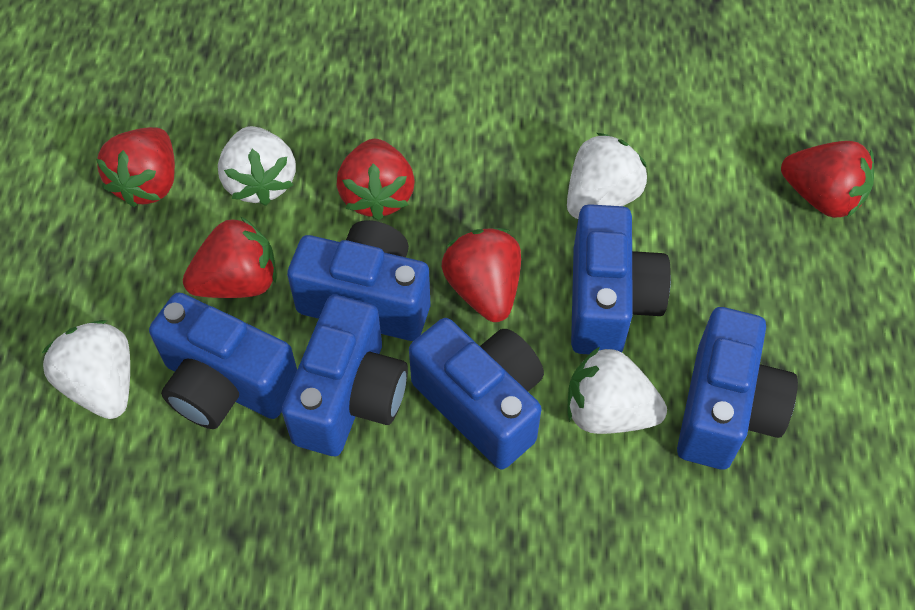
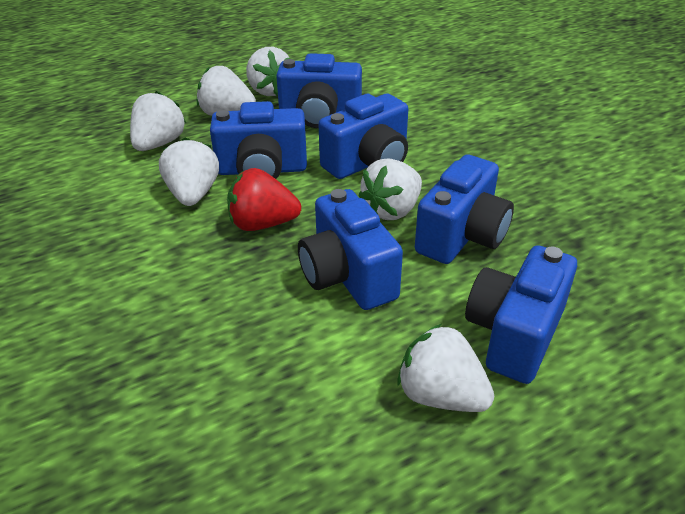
red strawberry: 5 -> 1
white strawberry: 4 -> 6

